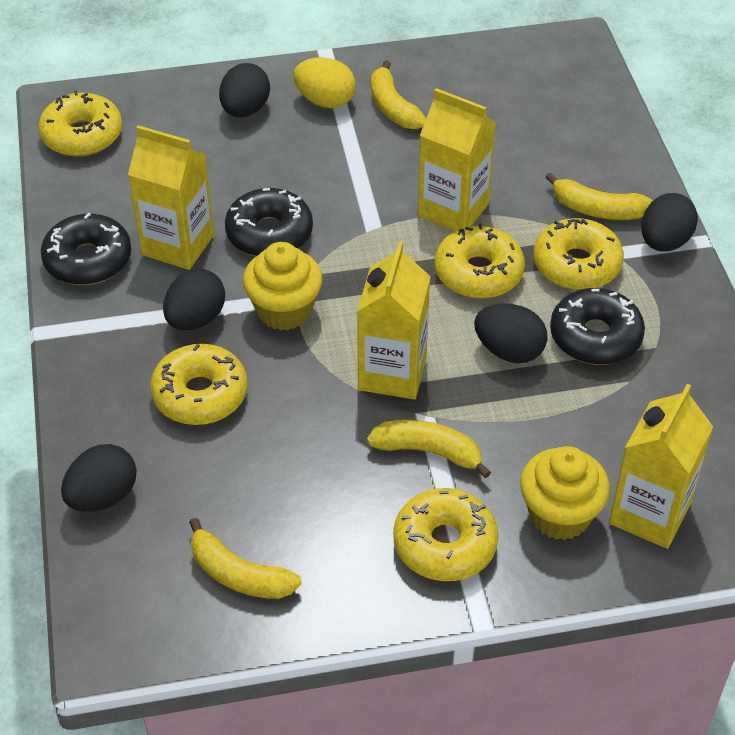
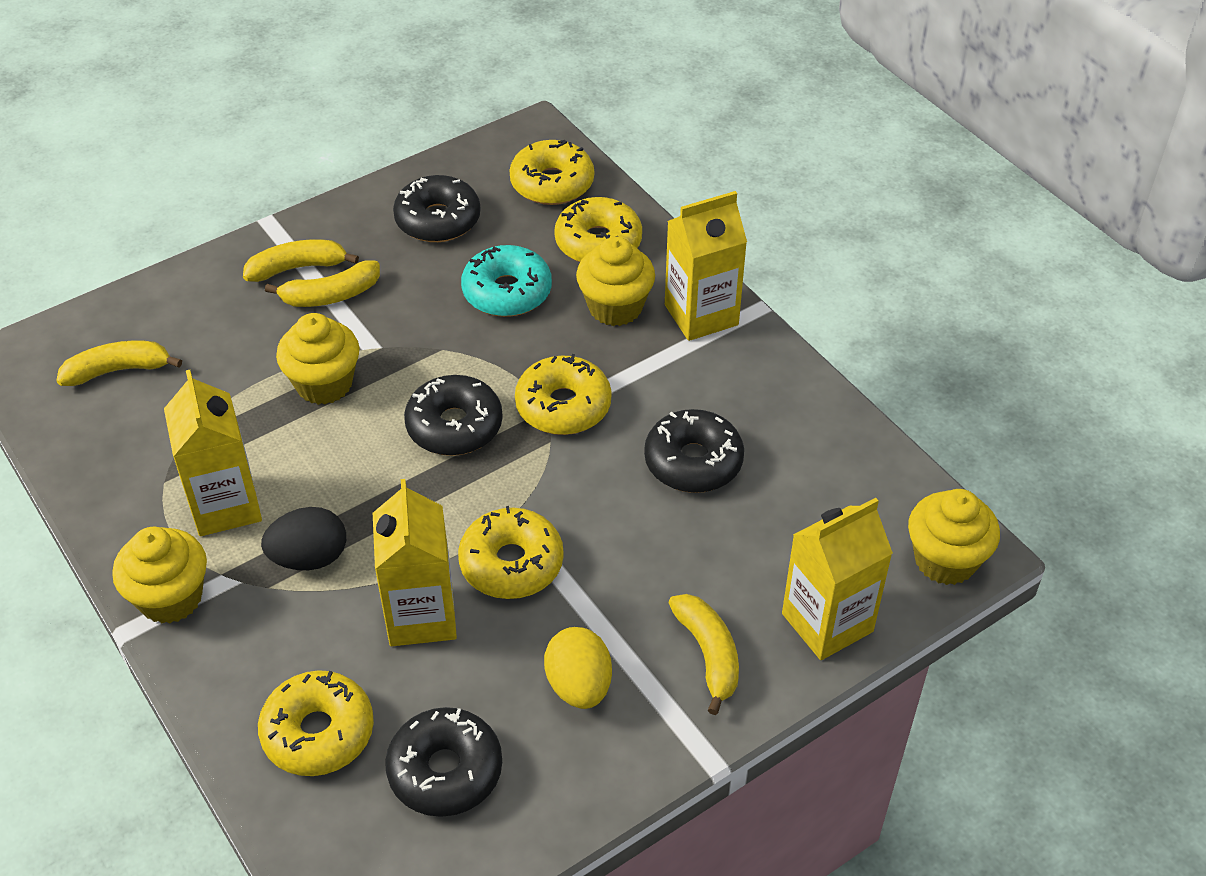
black donut: 3 -> 4
black egg: 5 -> 1
turquoise donut: 0 -> 1
yellow cupcake: 2 -> 4

